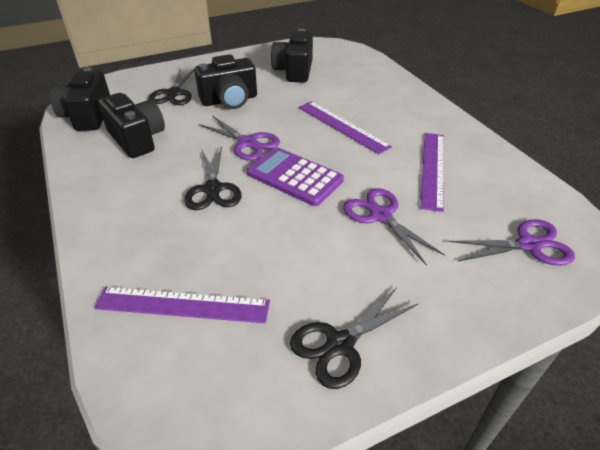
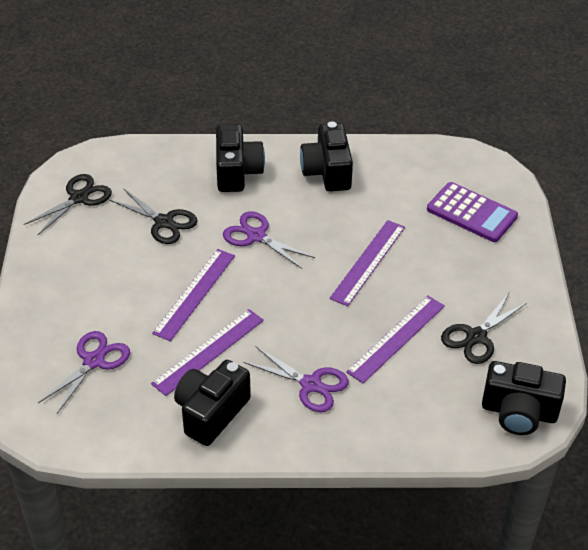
purple ruler: 3 -> 4

